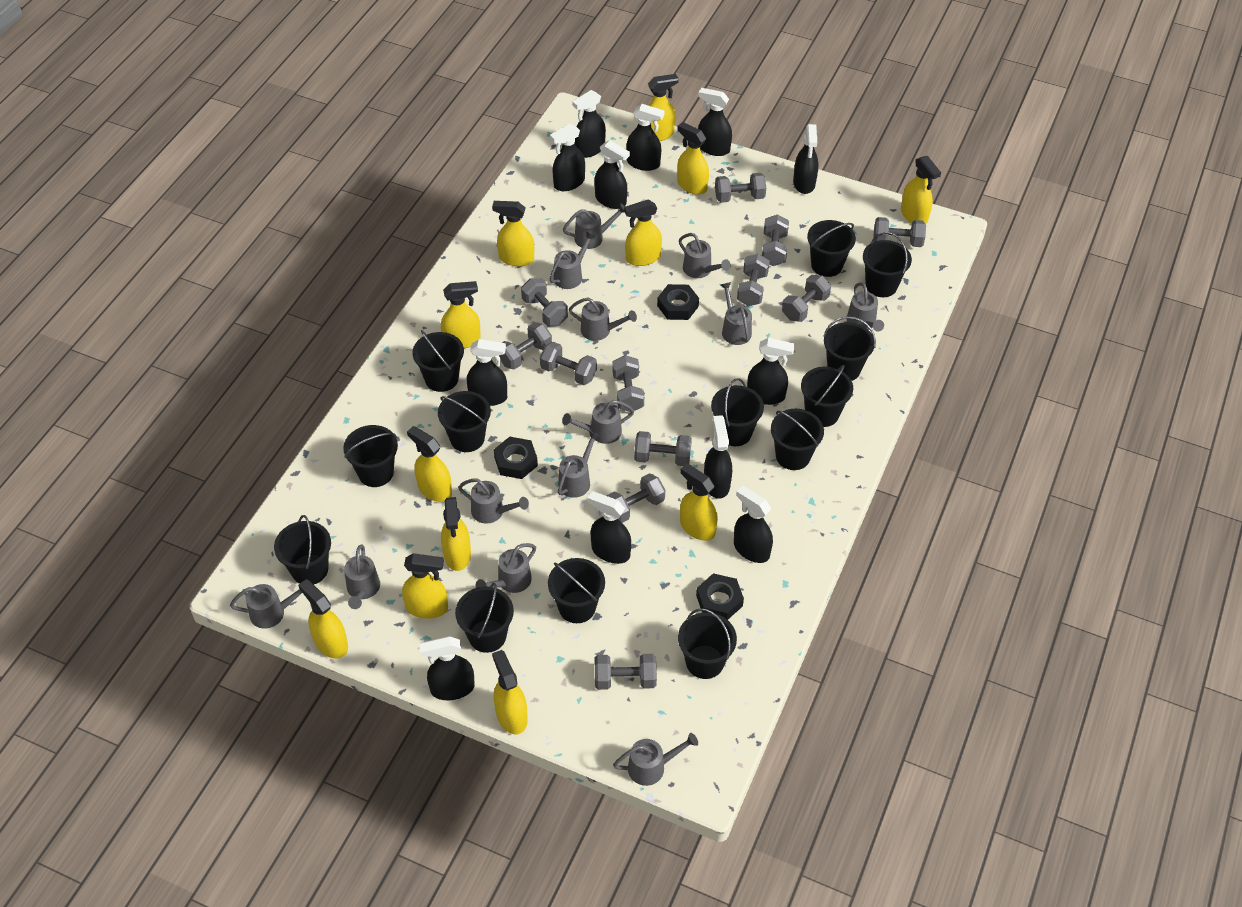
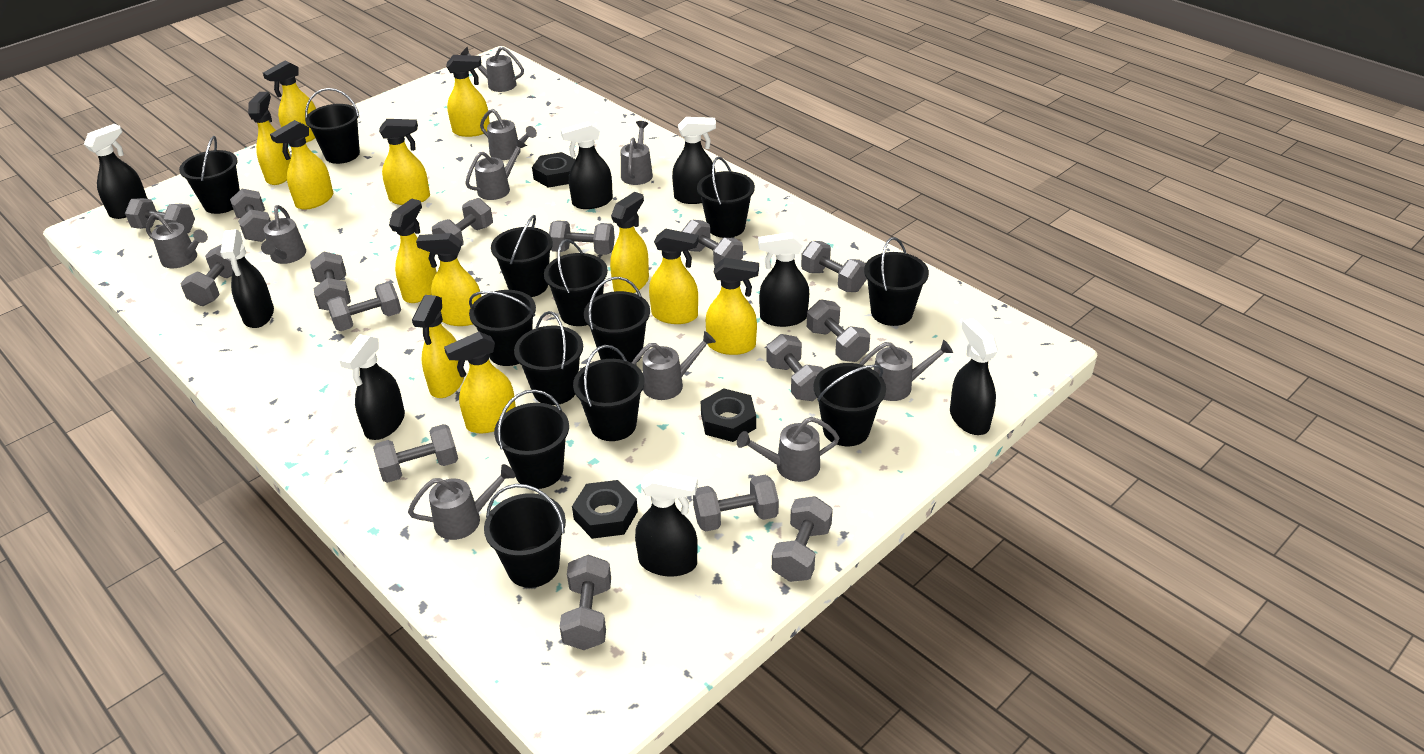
black spray bottle: 12 -> 8
grey dumbbell: 12 -> 15
grey watering can: 13 -> 10

